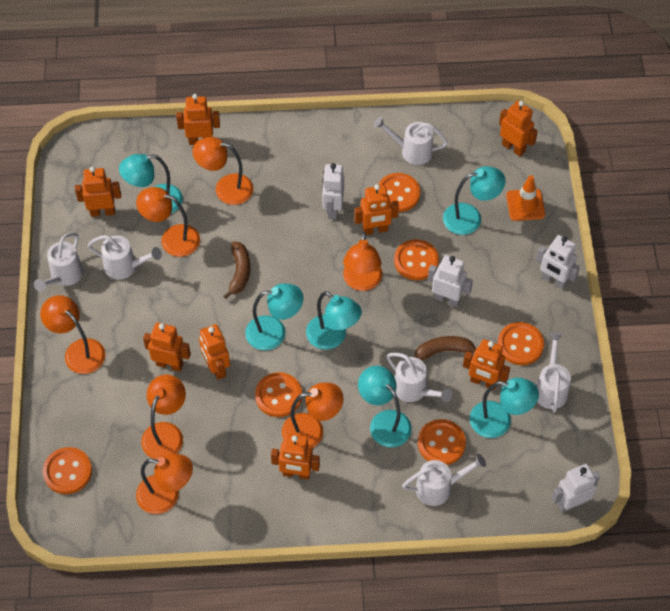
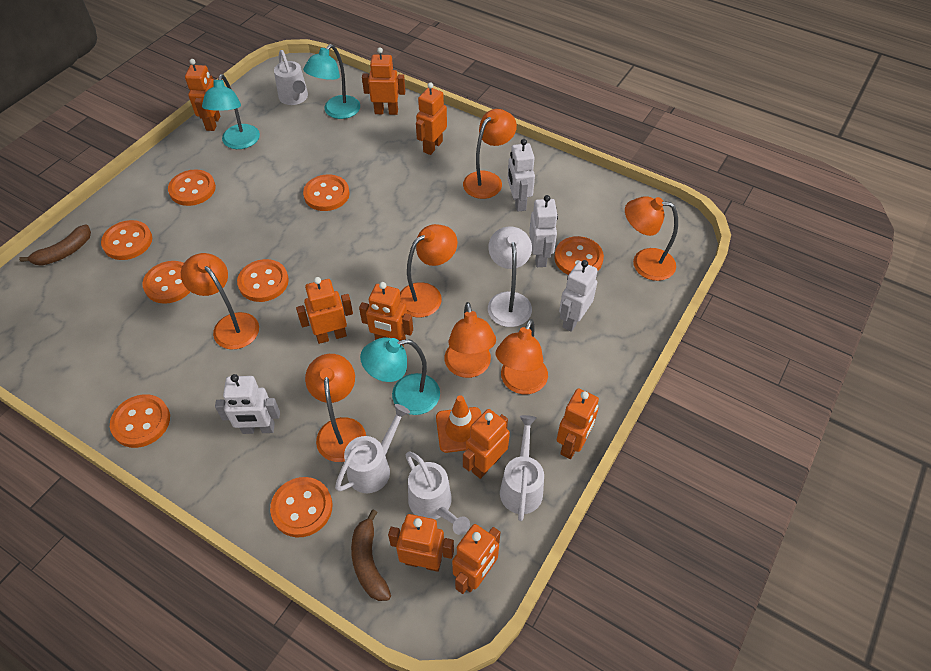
orange button: 6 -> 8
orange robot: 8 -> 9
turquoise lamp: 6 -> 3
white lamp: 0 -> 1
white watering can: 6 -> 4

